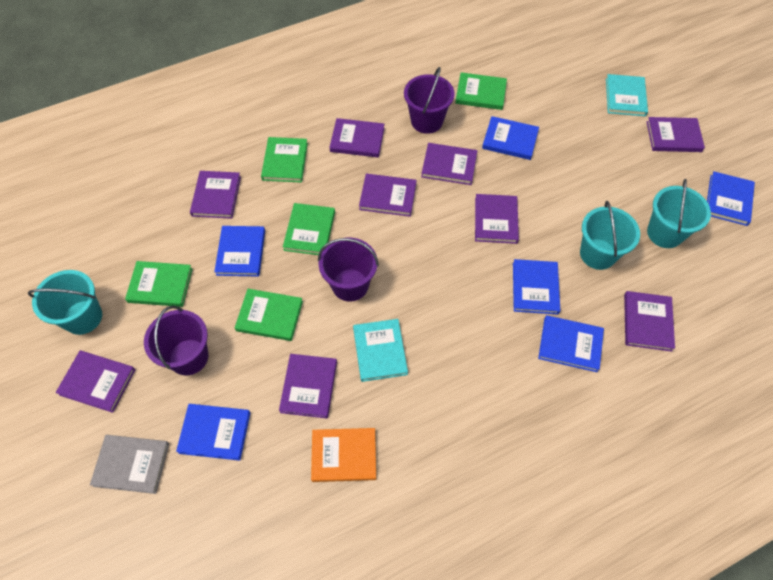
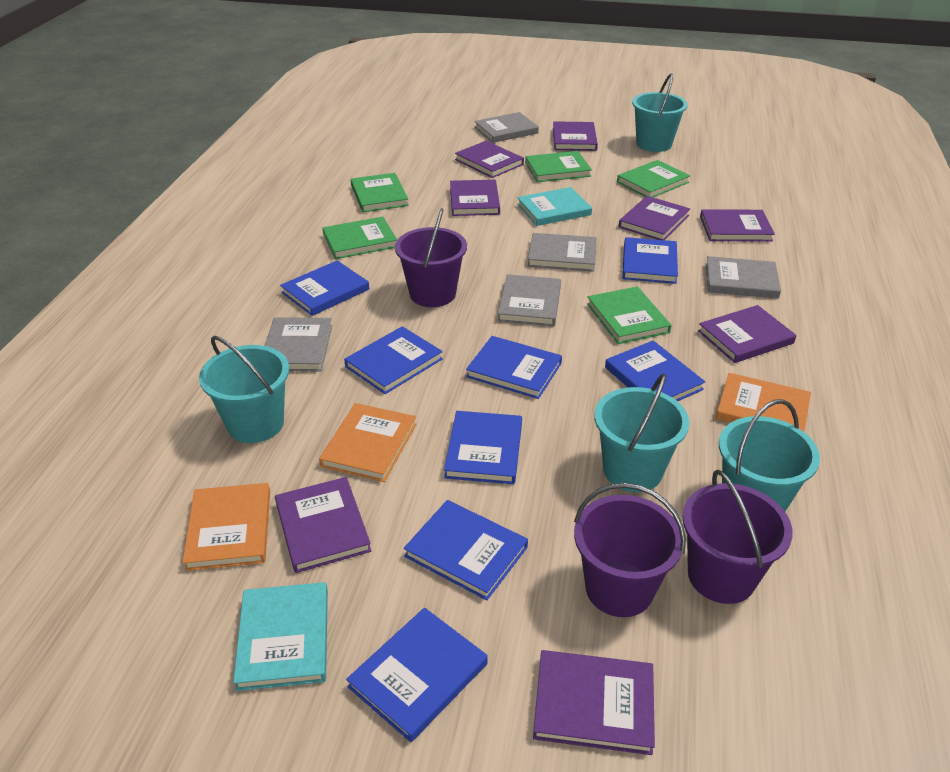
blue book: 6 -> 8
grey book: 1 -> 5
orange book: 1 -> 3
purple book: 9 -> 8
turquoise bucket: 3 -> 4

